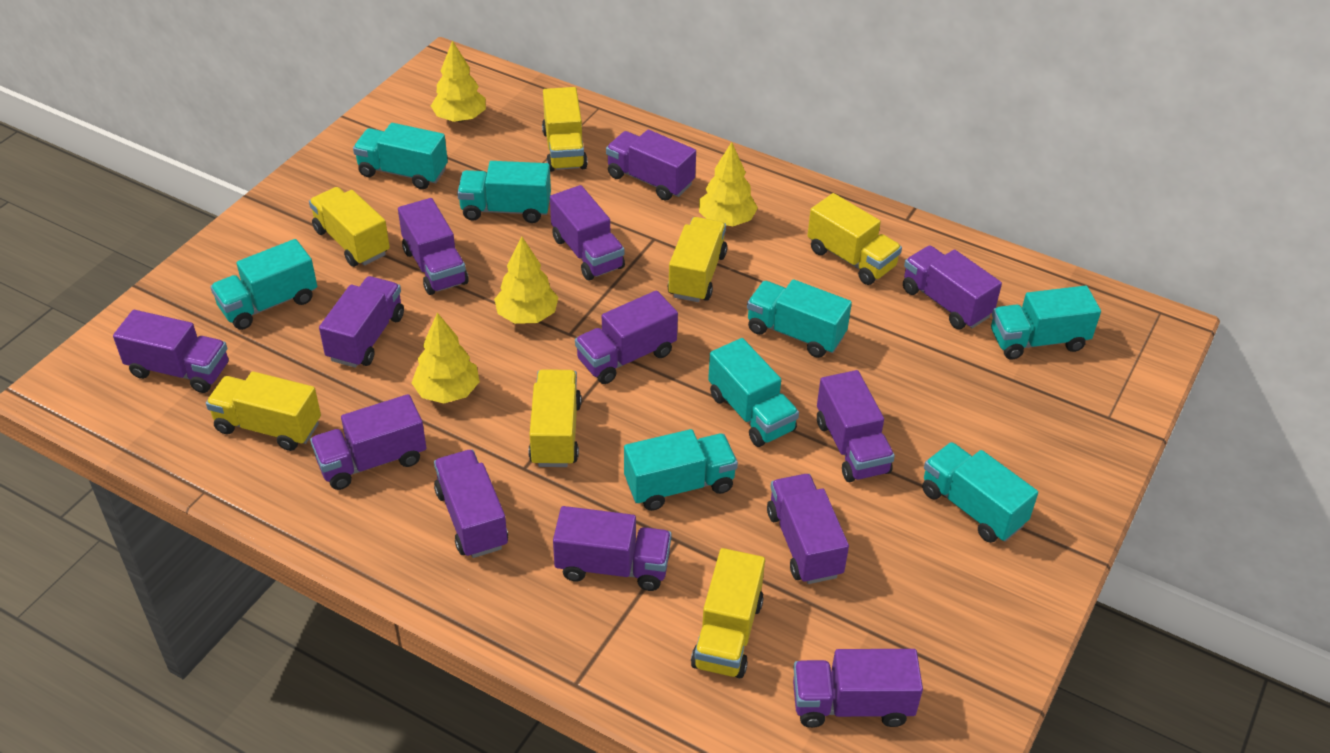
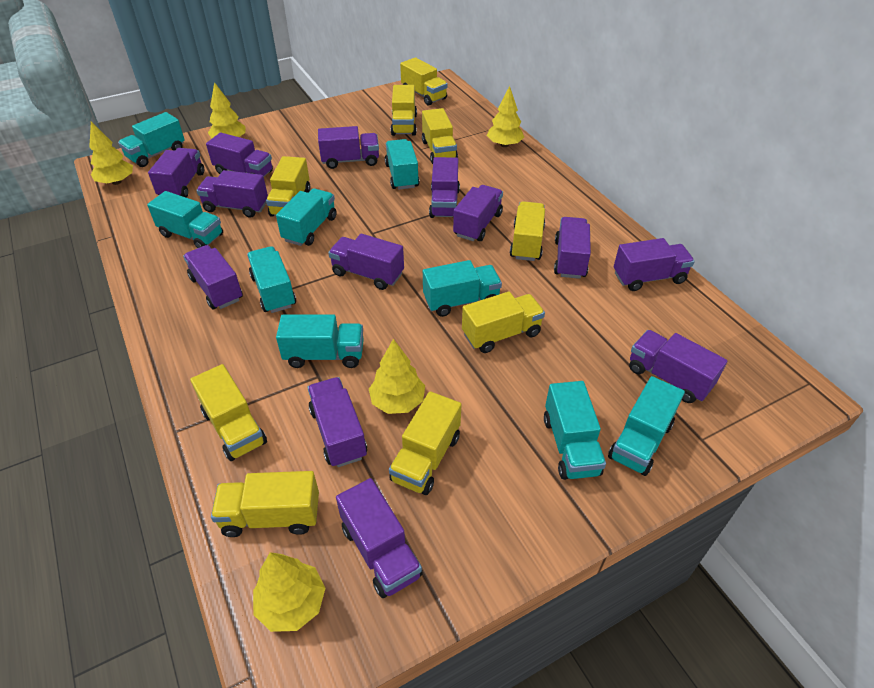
turquoise truck: 8 -> 9
yellow tree: 4 -> 5
yellow truck: 7 -> 9

